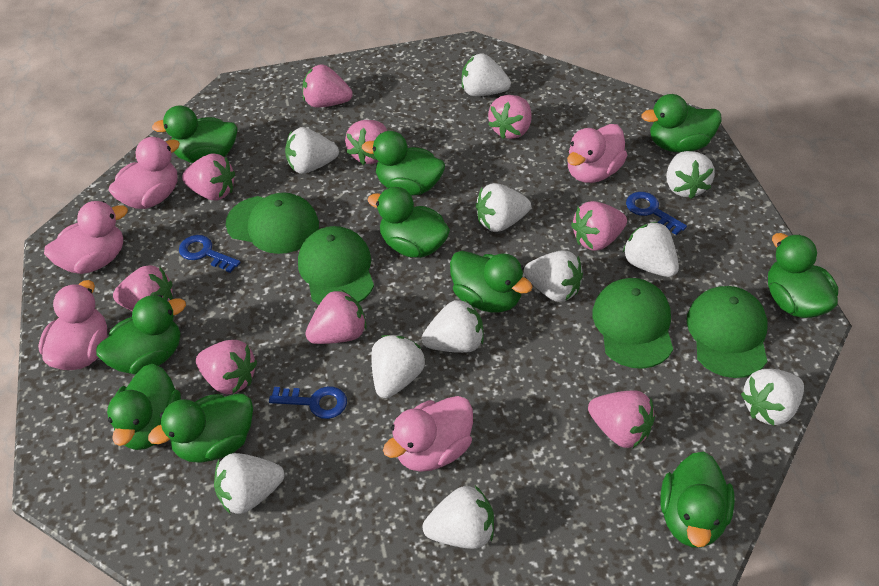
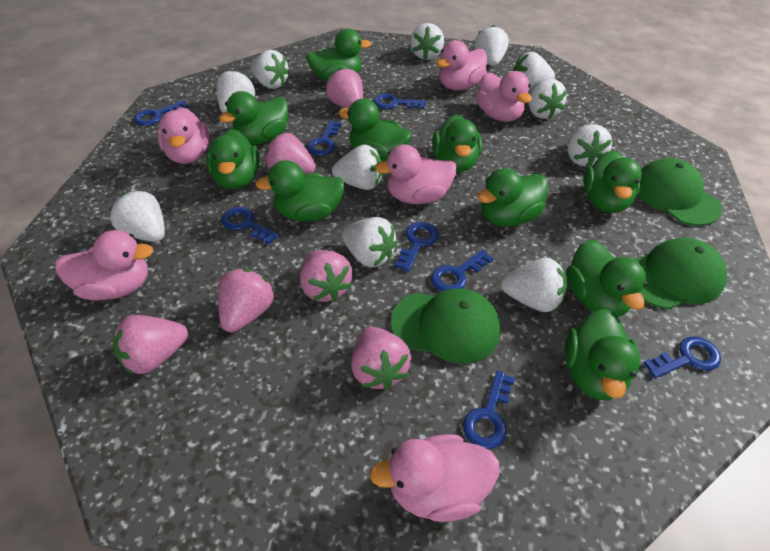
blue key: 3 -> 8
green cap: 4 -> 3
pink duck: 5 -> 6
pink strawberry: 9 -> 6

